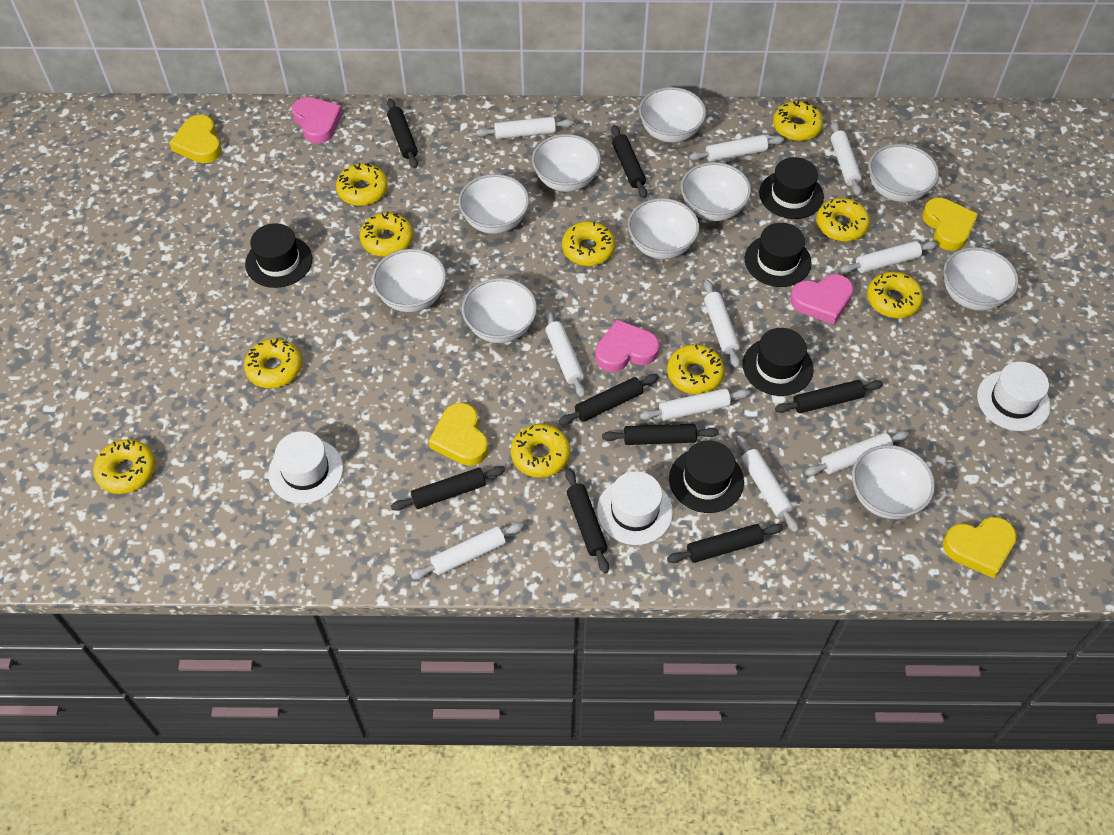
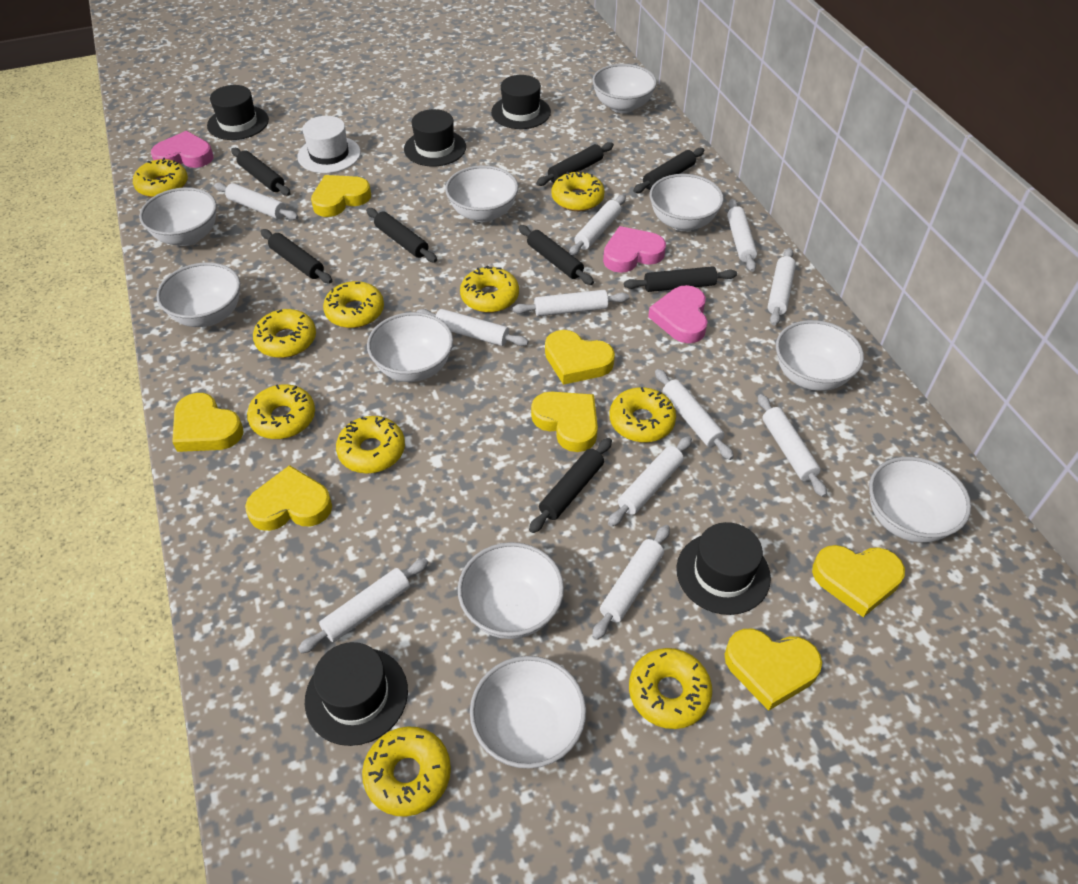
white hat: 3 -> 1
white rolling pin: 10 -> 11
yellow heart: 4 -> 7

